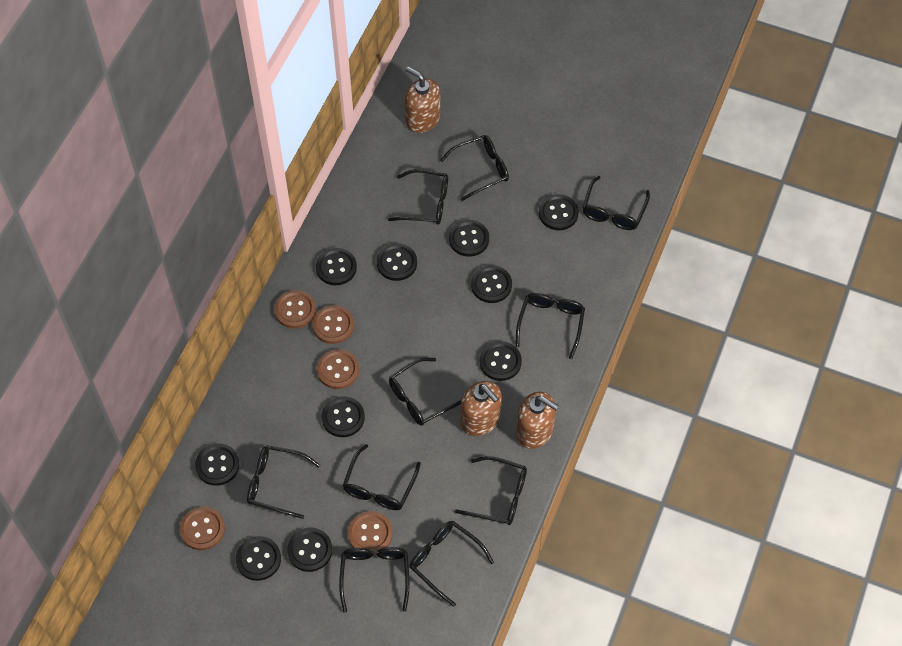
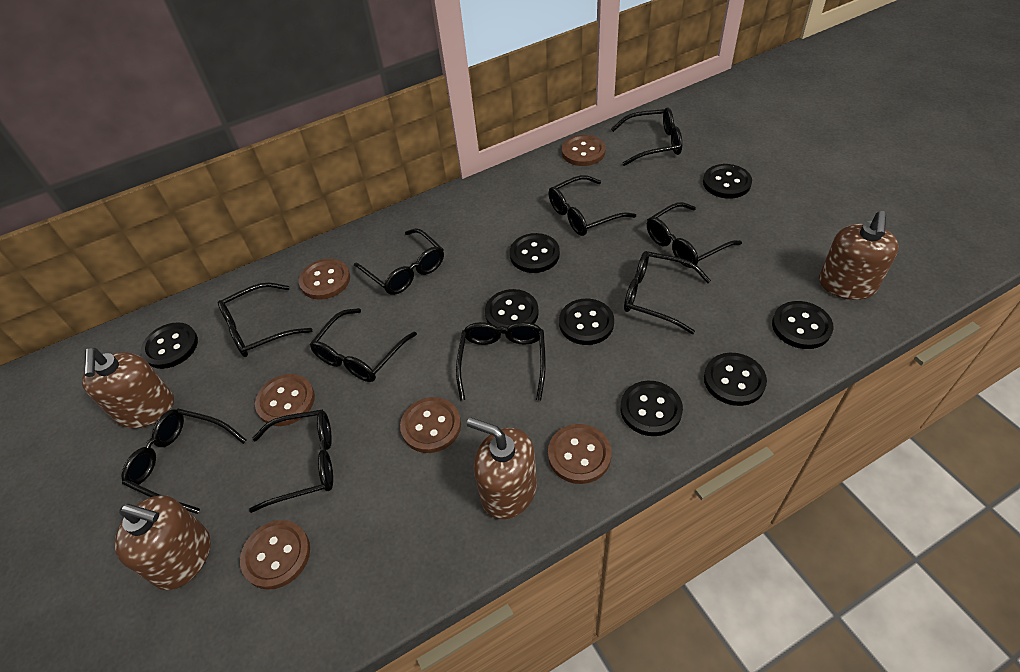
black button: 10 -> 8
brown button: 5 -> 6
brown soap dispenser: 3 -> 4

